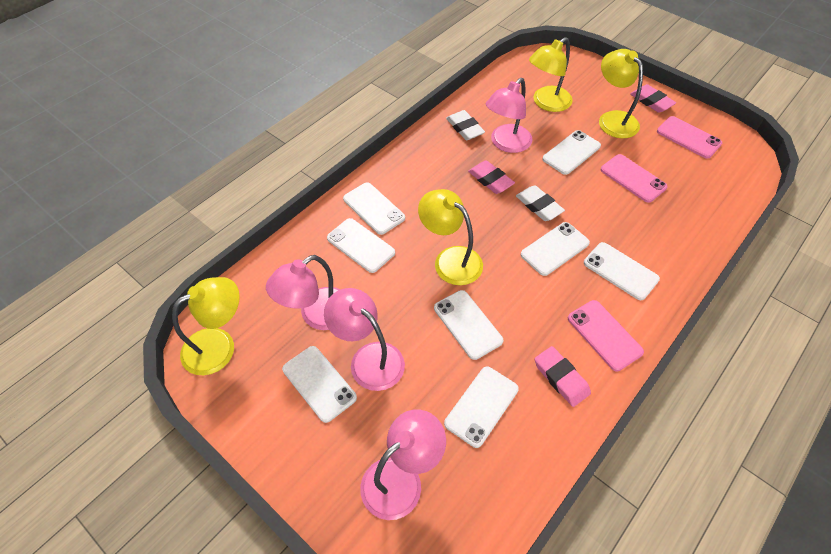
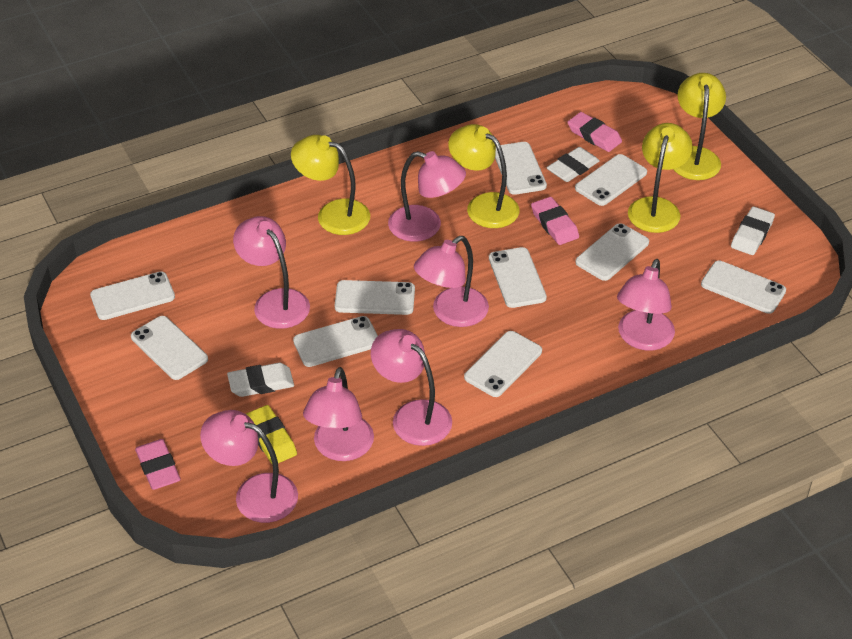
pink lamp: 4 -> 7
pink phone: 3 -> 0
white eraser: 2 -> 3
white phone: 8 -> 10
yellow eraser: 0 -> 1

